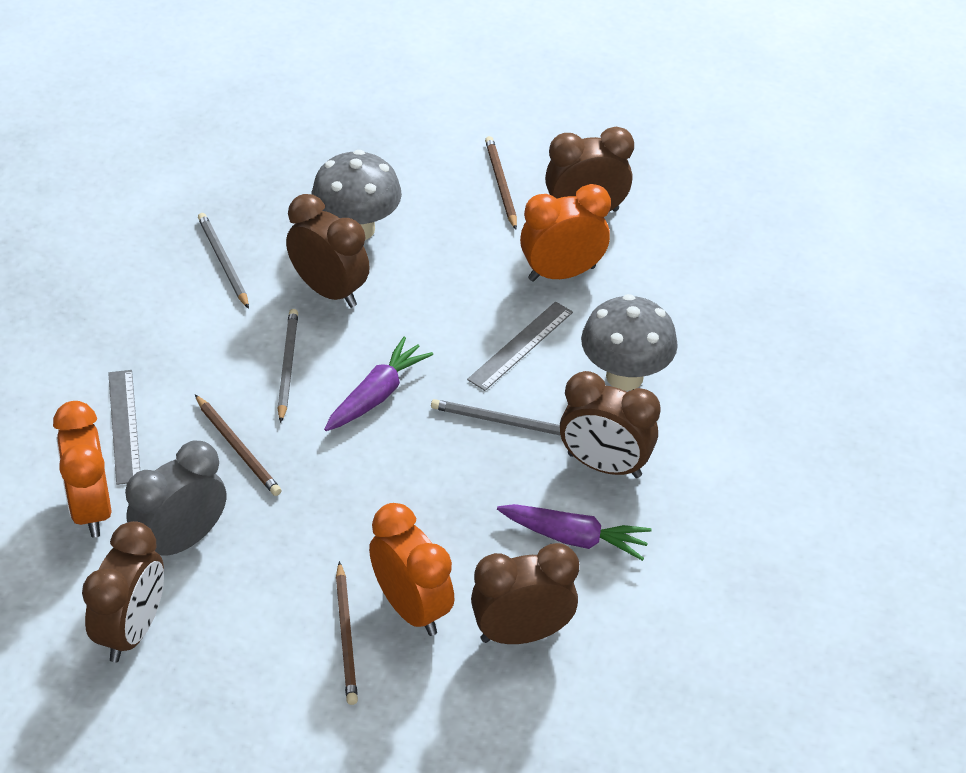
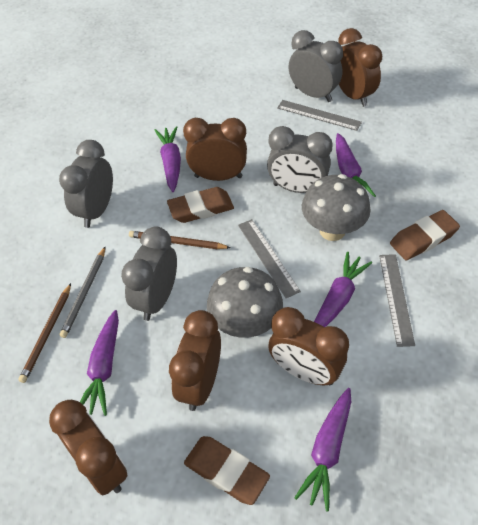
brown eraser: 0 -> 3
brown pencil: 3 -> 2
grey clock: 1 -> 4
grey pencil: 3 -> 1
grey ruler: 2 -> 3
orange clock: 3 -> 0
purple carrot: 2 -> 5

